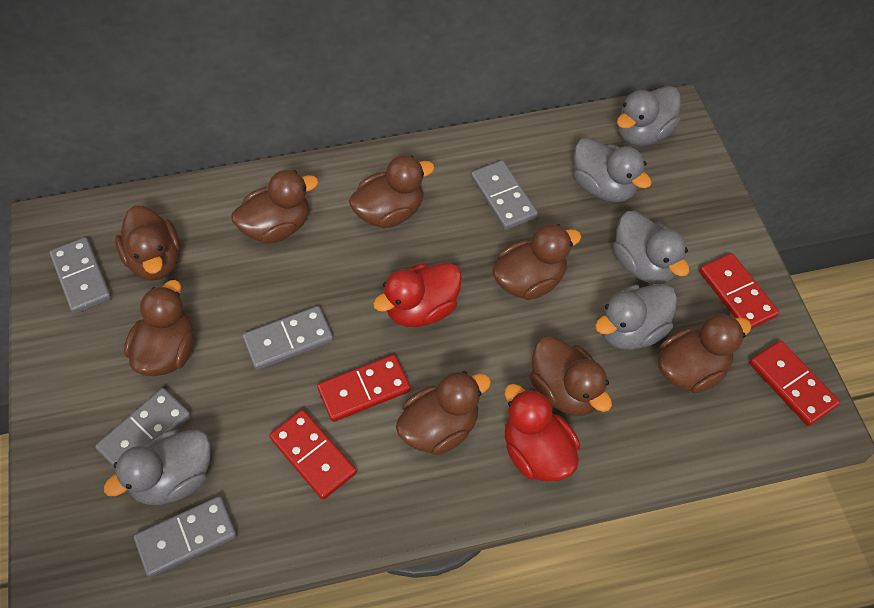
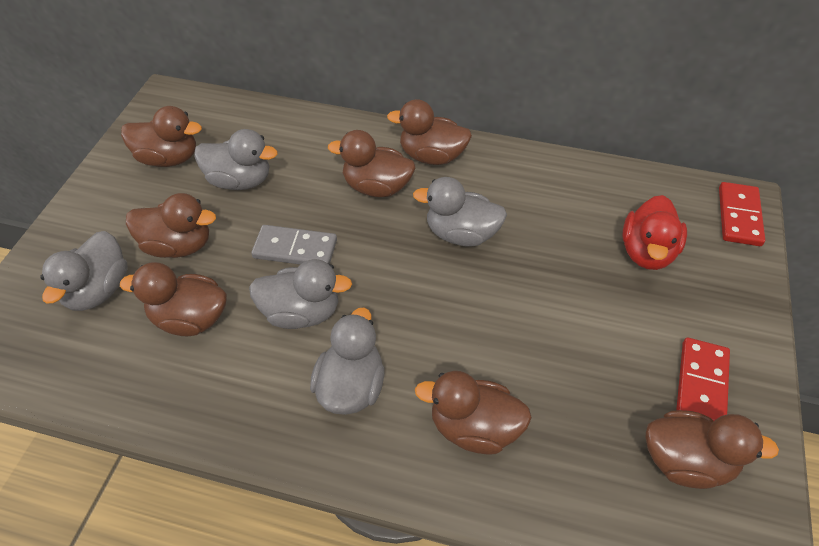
brown duck: 8 -> 7
grey domino: 5 -> 1
red domino: 4 -> 2
red duck: 2 -> 1

